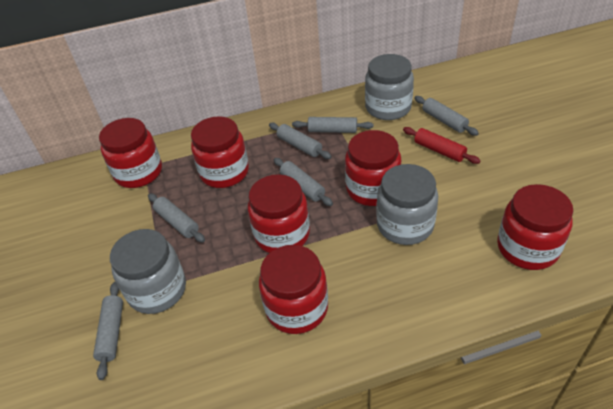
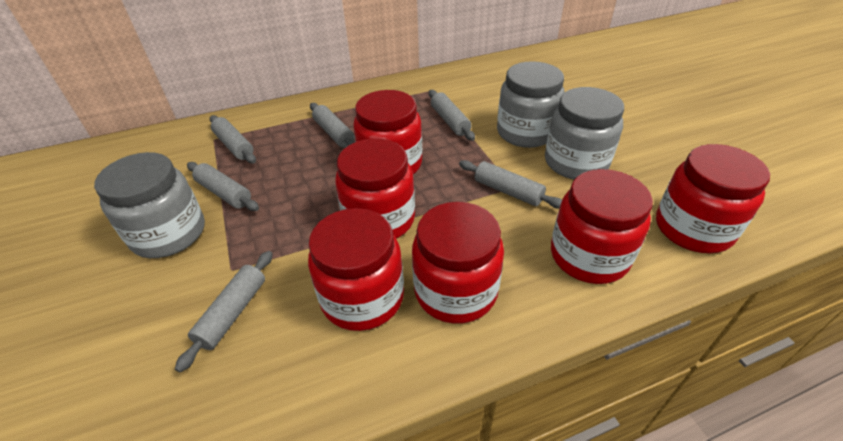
red rolling pin: 1 -> 0

